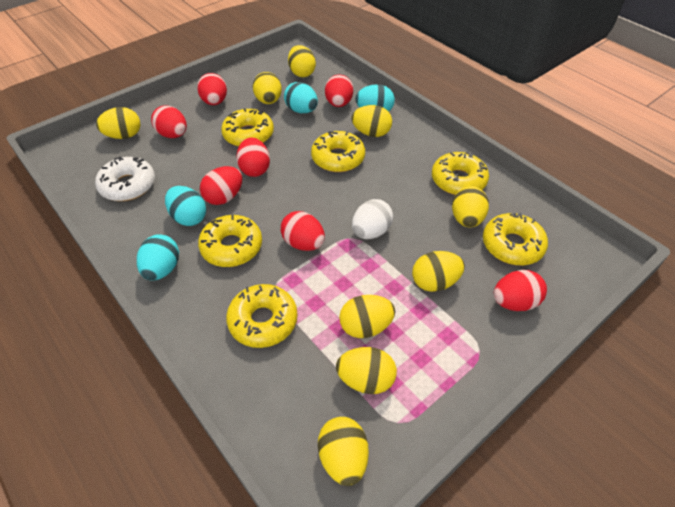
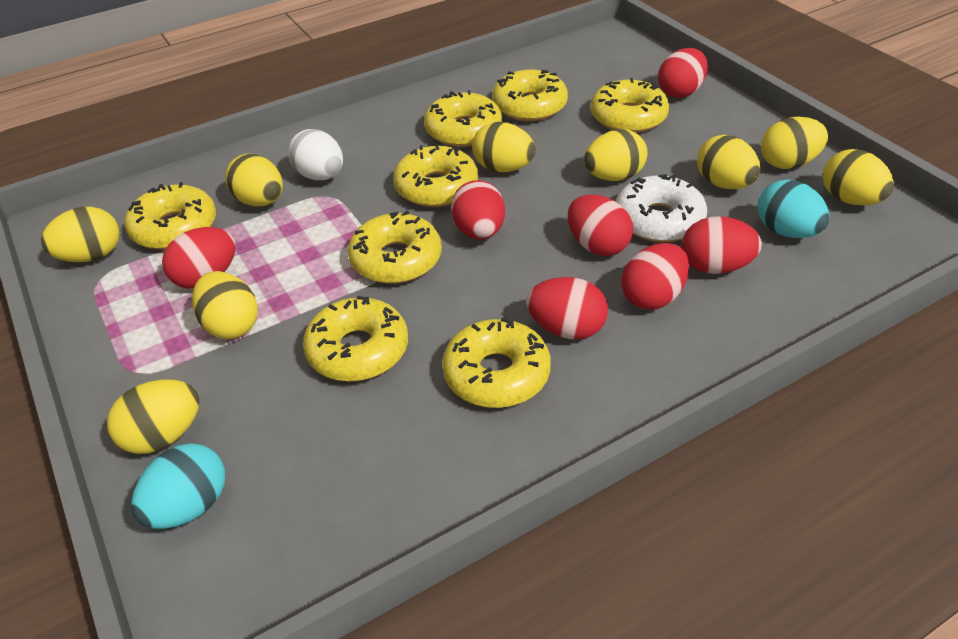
turquoise egg: 4 -> 2
yellow donut: 6 -> 8

